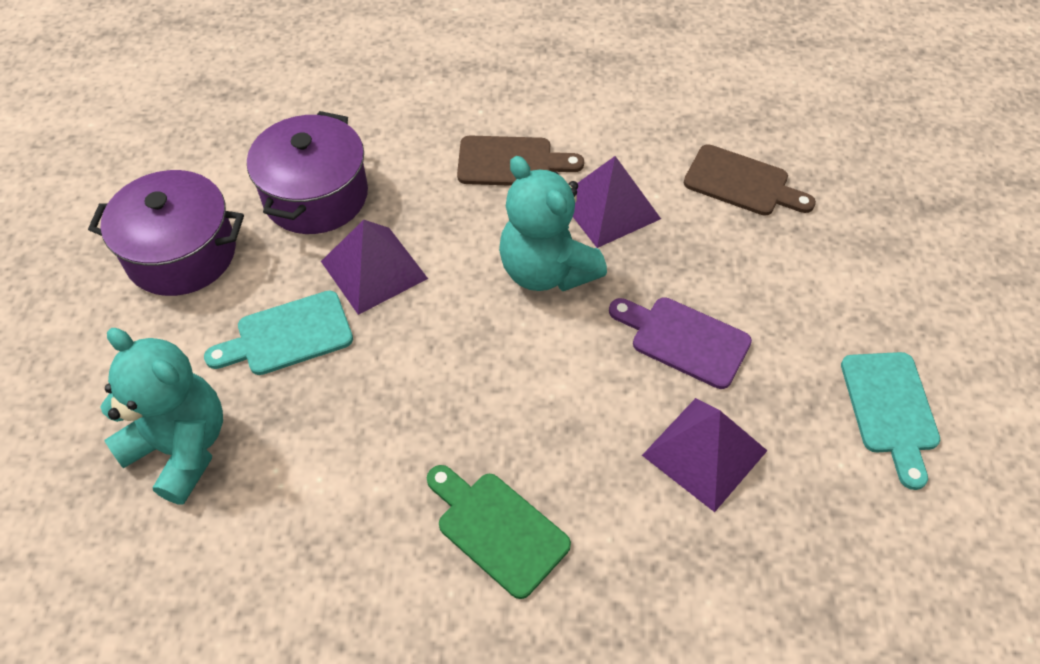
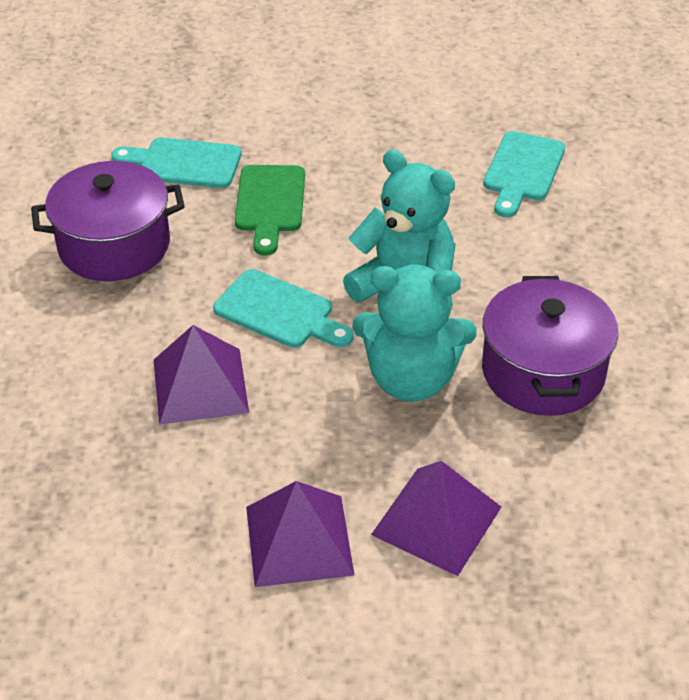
brown cutting board: 2 -> 0
purple cutting board: 1 -> 0
turquoise cutting board: 2 -> 3

